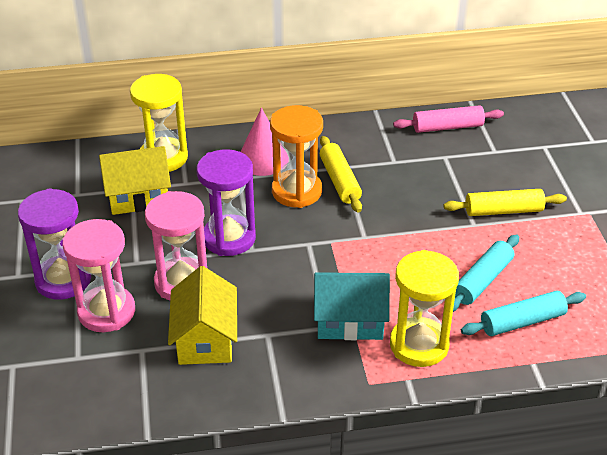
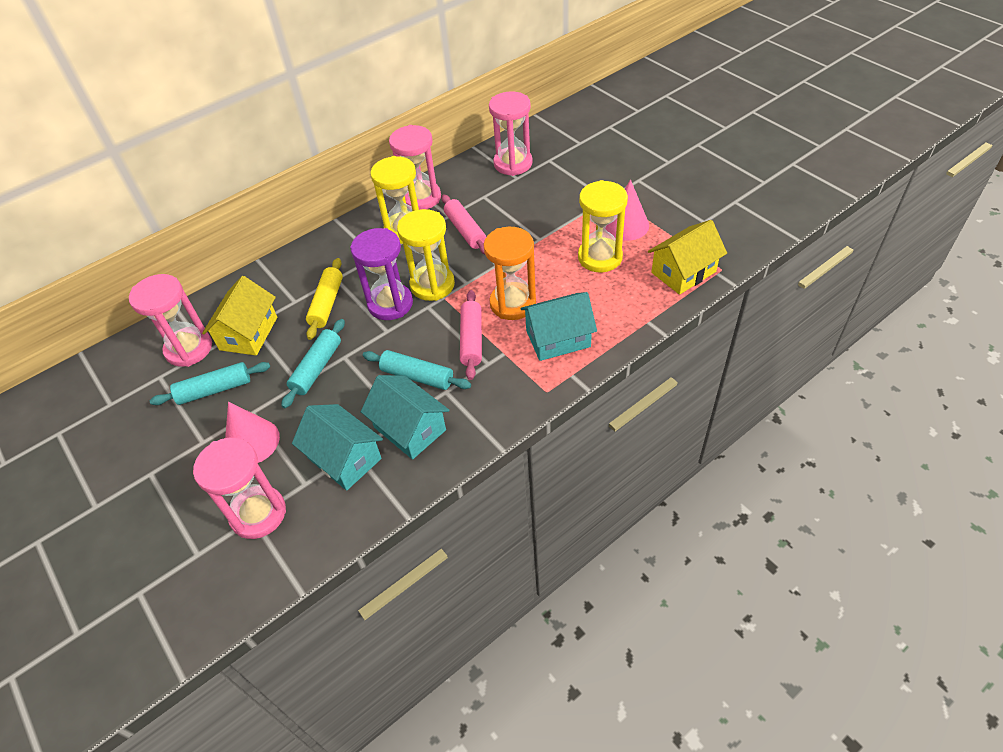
pink cone: 1 -> 2
pink hourglass: 2 -> 4
pink rolling pin: 1 -> 2
purple hourglass: 2 -> 1
turquoise house: 1 -> 3
turquoise rolling pin: 2 -> 3
yellow hourglass: 2 -> 3
yellow rolling pin: 2 -> 1

